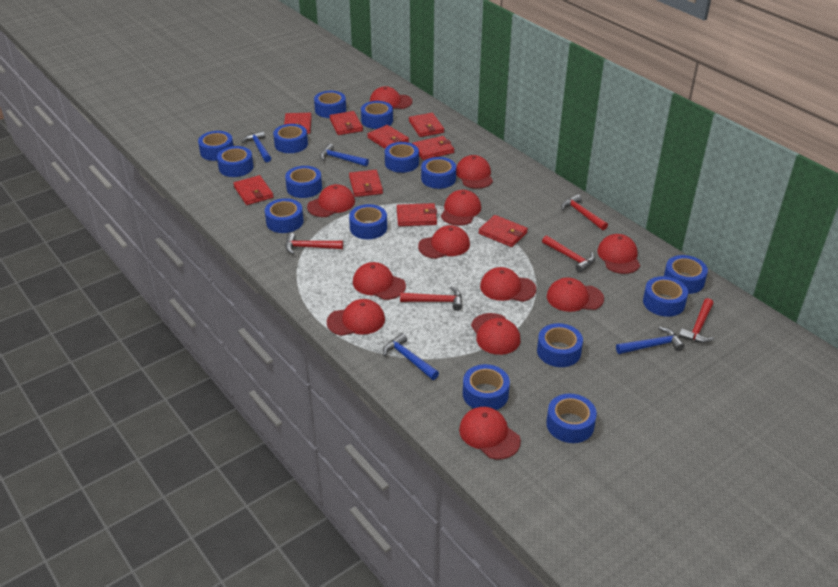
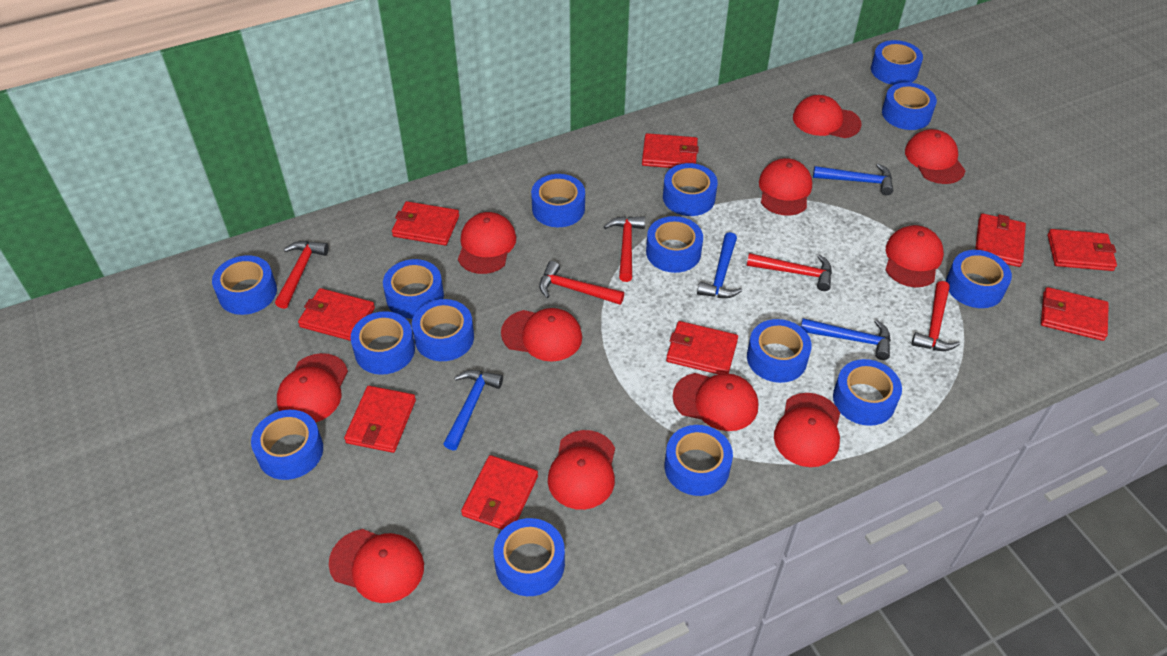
red cap: 12 -> 11

